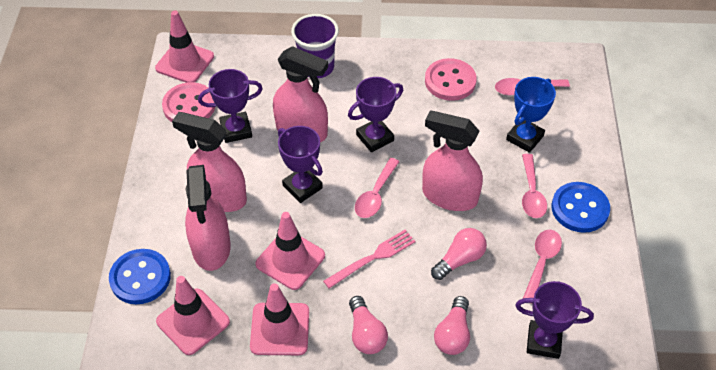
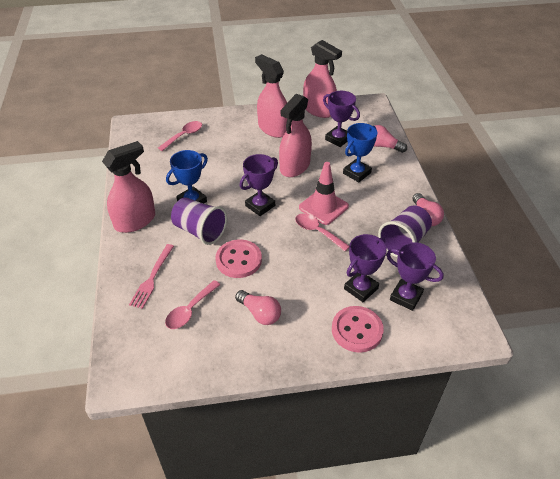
blue button: 2 -> 0
blue trophy: 1 -> 2
pink spoon: 4 -> 3
pink traffic cone: 4 -> 1
purple cup: 1 -> 2

